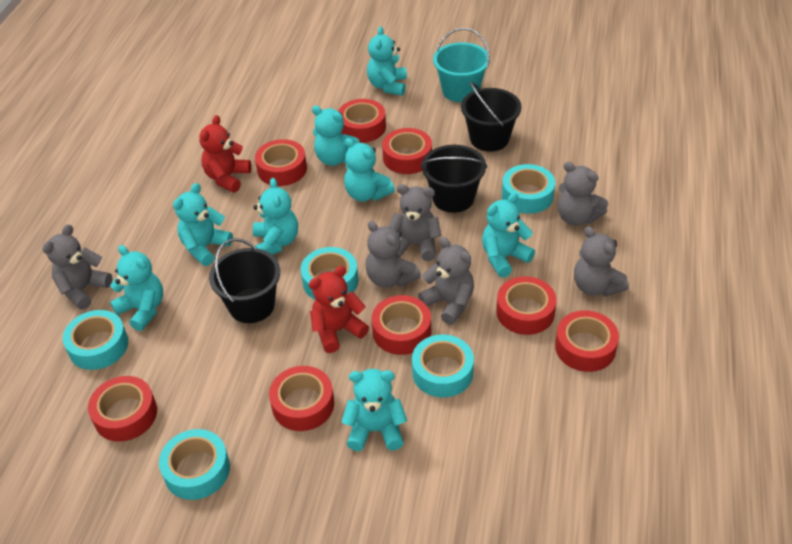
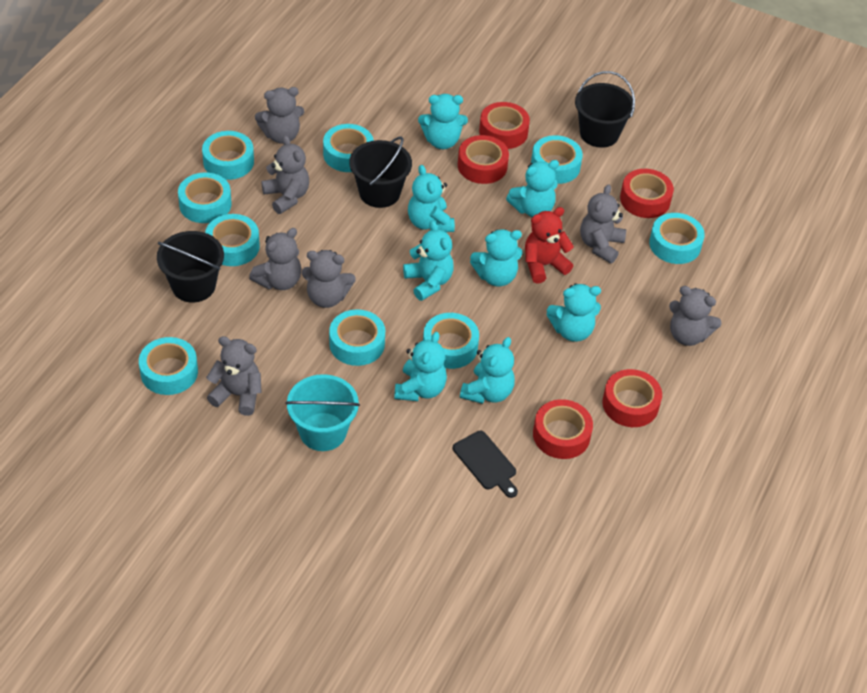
black cutting board: 0 -> 1
grey teddy bear: 6 -> 7
red tape: 8 -> 5
red teddy bear: 2 -> 1
turquoise tape: 5 -> 9

